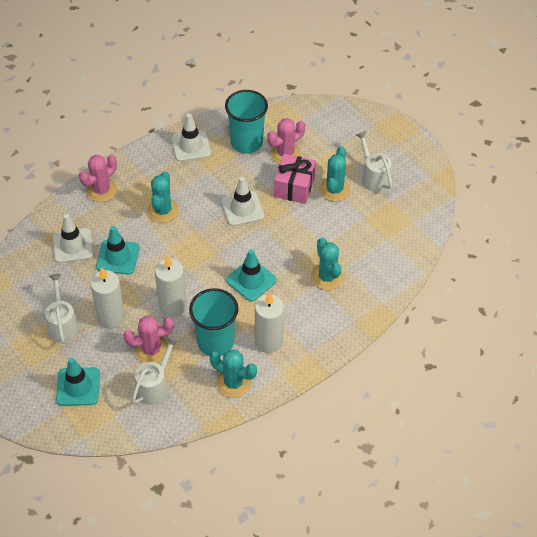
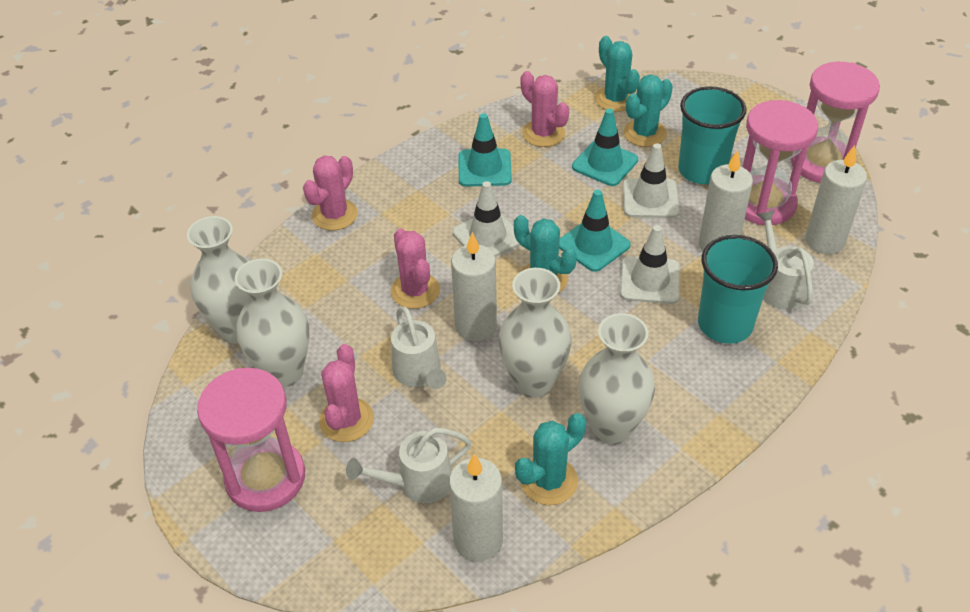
pink cactus: 3 -> 4
pink gift: 1 -> 0
pink hourglass: 0 -> 3
white candle: 3 -> 4
white vase: 0 -> 4

